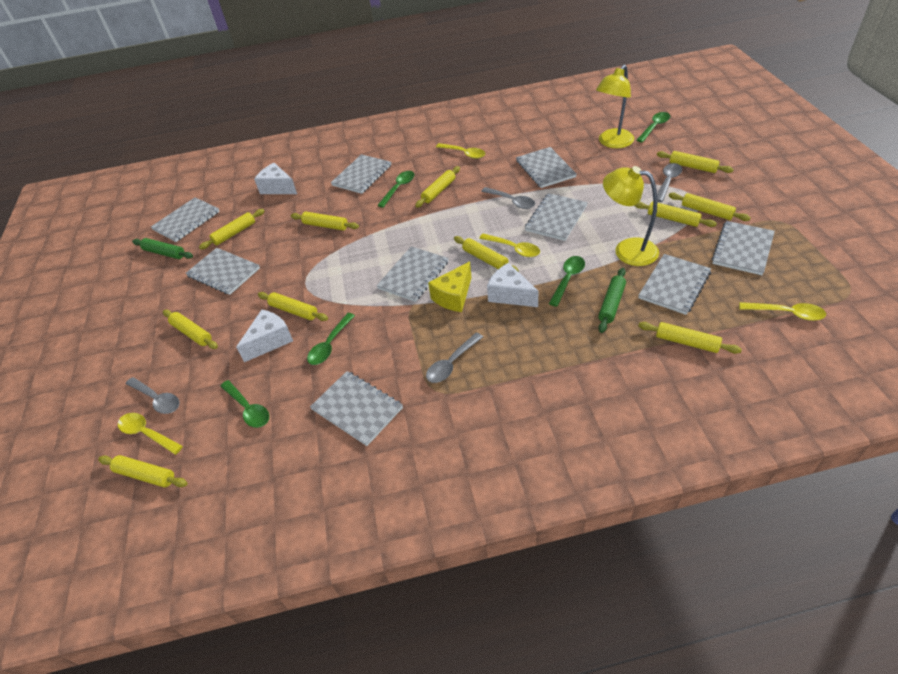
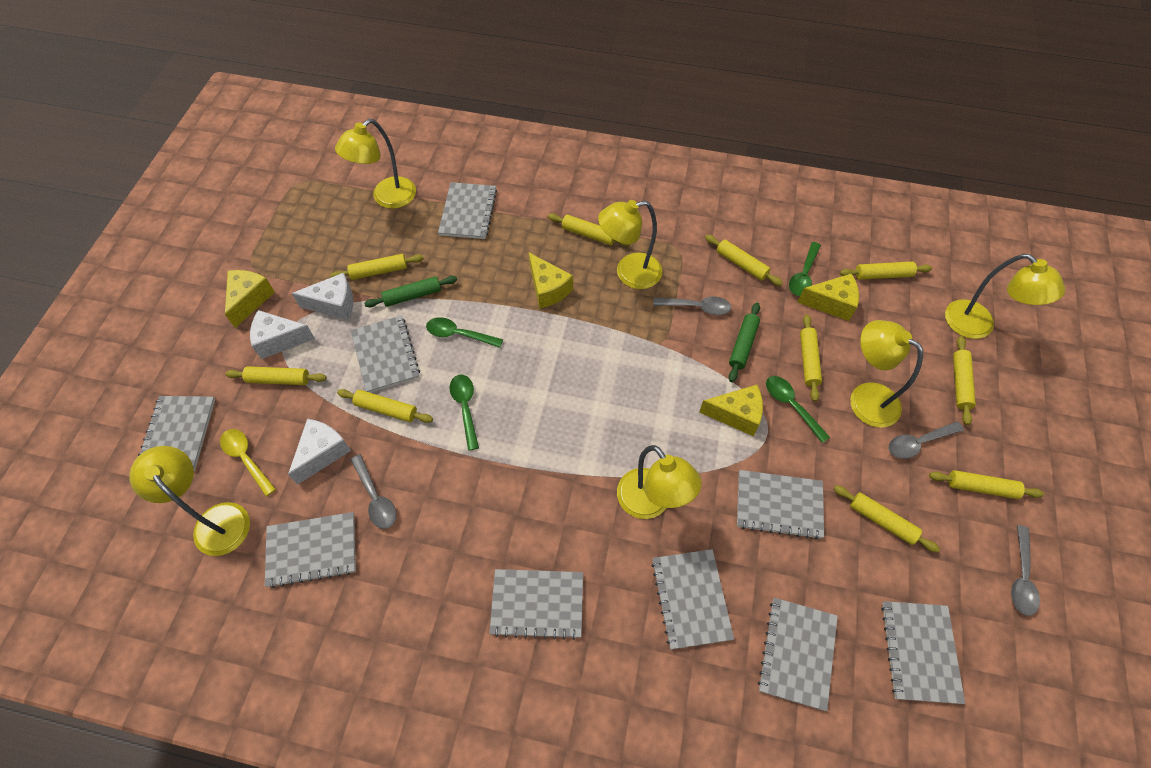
green spoon: 5 -> 4
yellow cheese: 1 -> 4
yellow lamp: 2 -> 6
yellow rolling pin: 11 -> 10
yellow spoon: 4 -> 1

